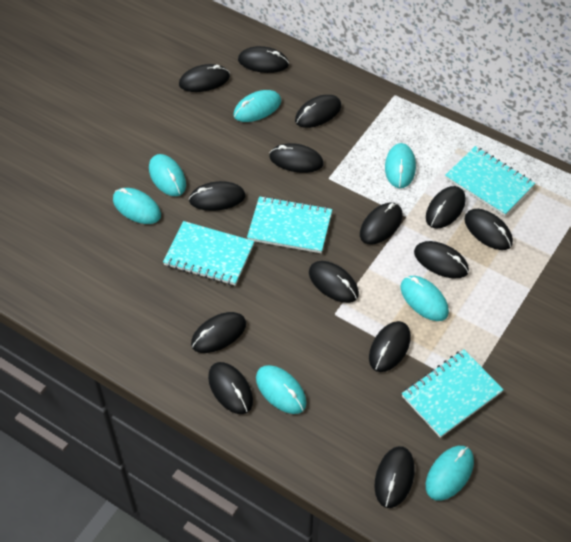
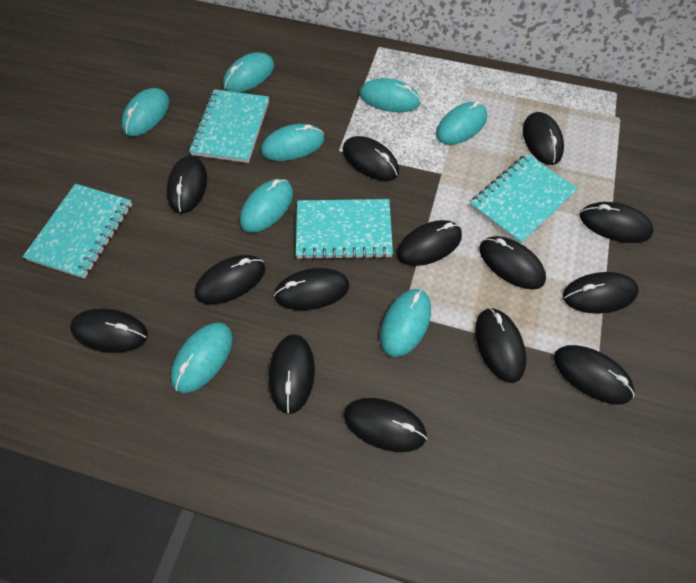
turquoise mouse: 7 -> 8

